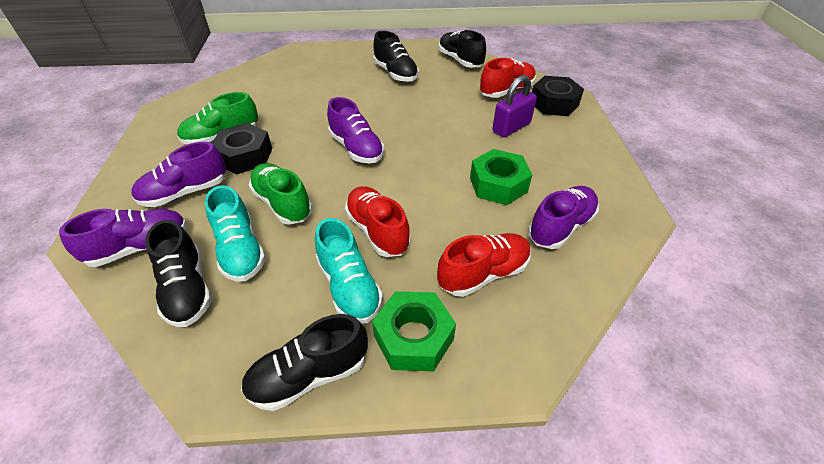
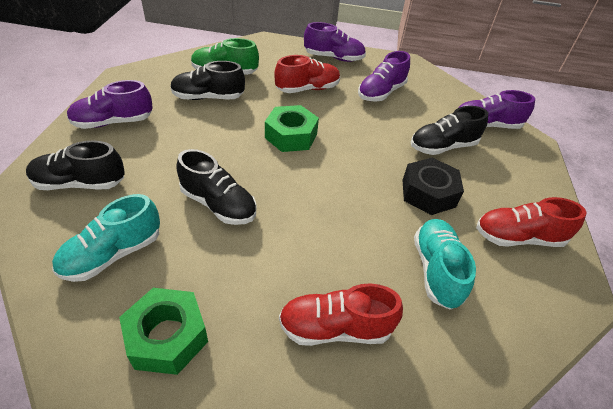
black nut: 2 -> 1
green shoe: 2 -> 1
purple padlock: 1 -> 0

